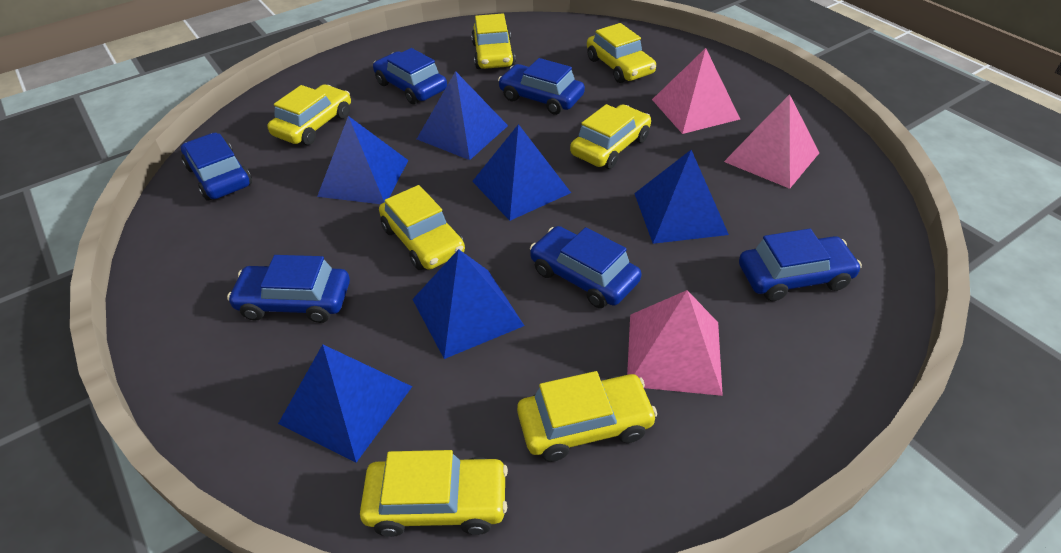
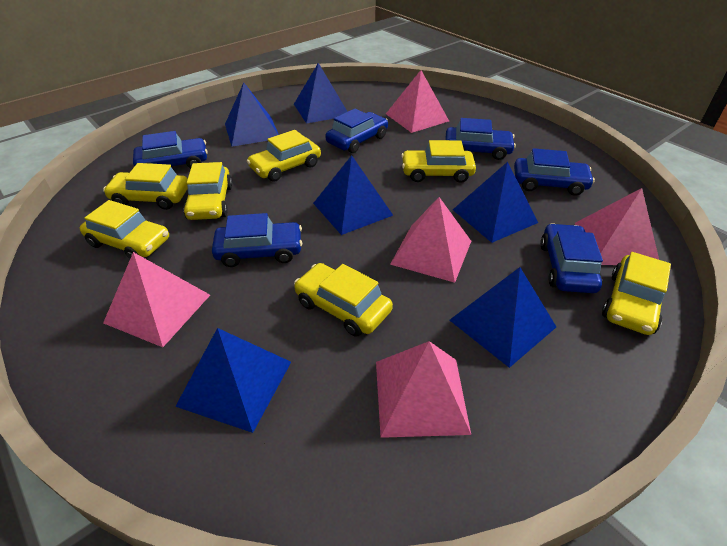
pink pyramid: 3 -> 5

